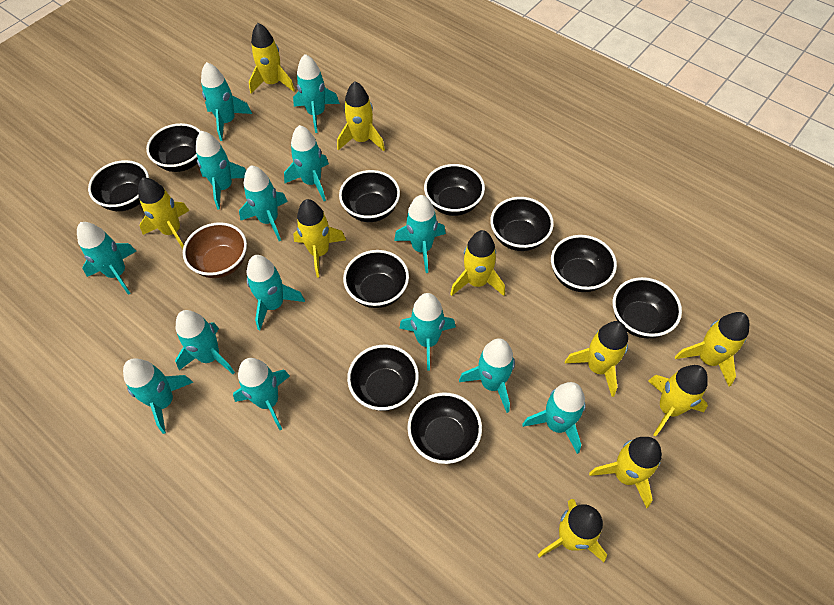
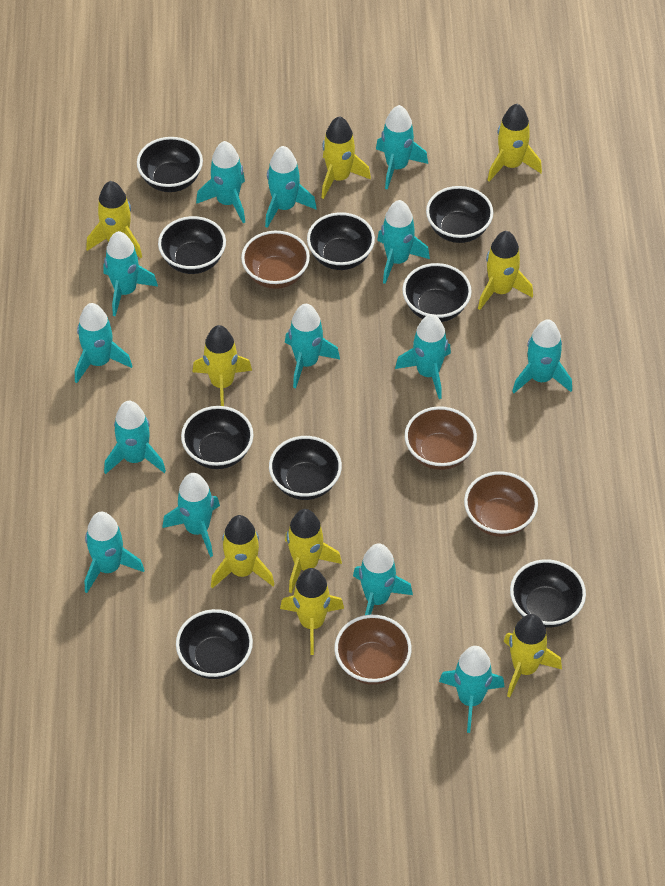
black bowl: 10 -> 9
brown bowl: 1 -> 4
yellow rocket: 10 -> 9

